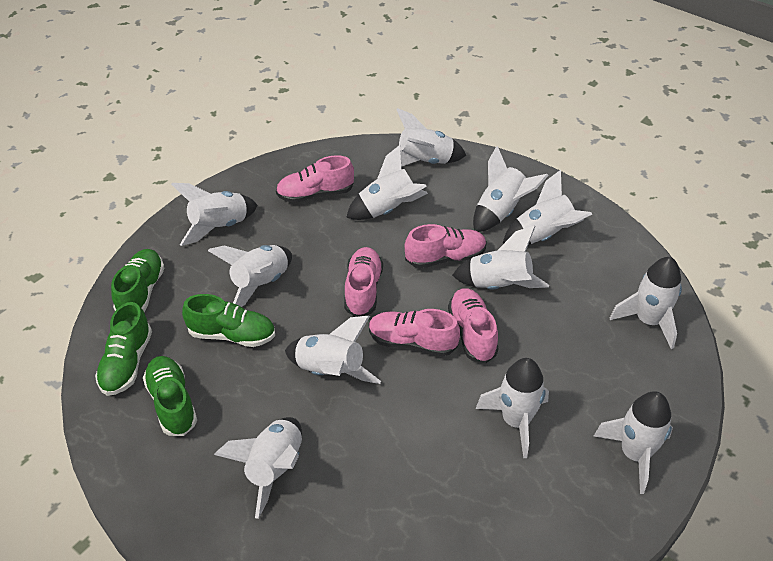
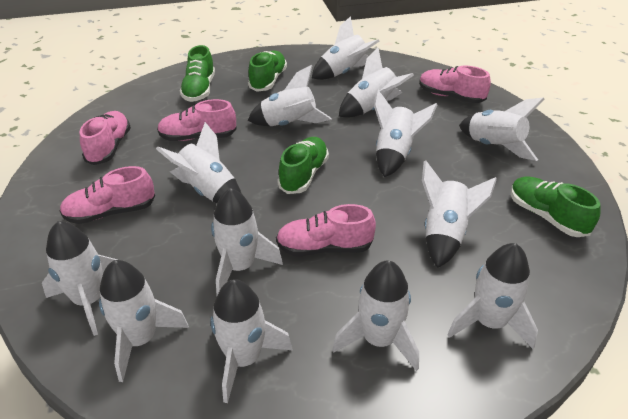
white rocket: 12 -> 13

